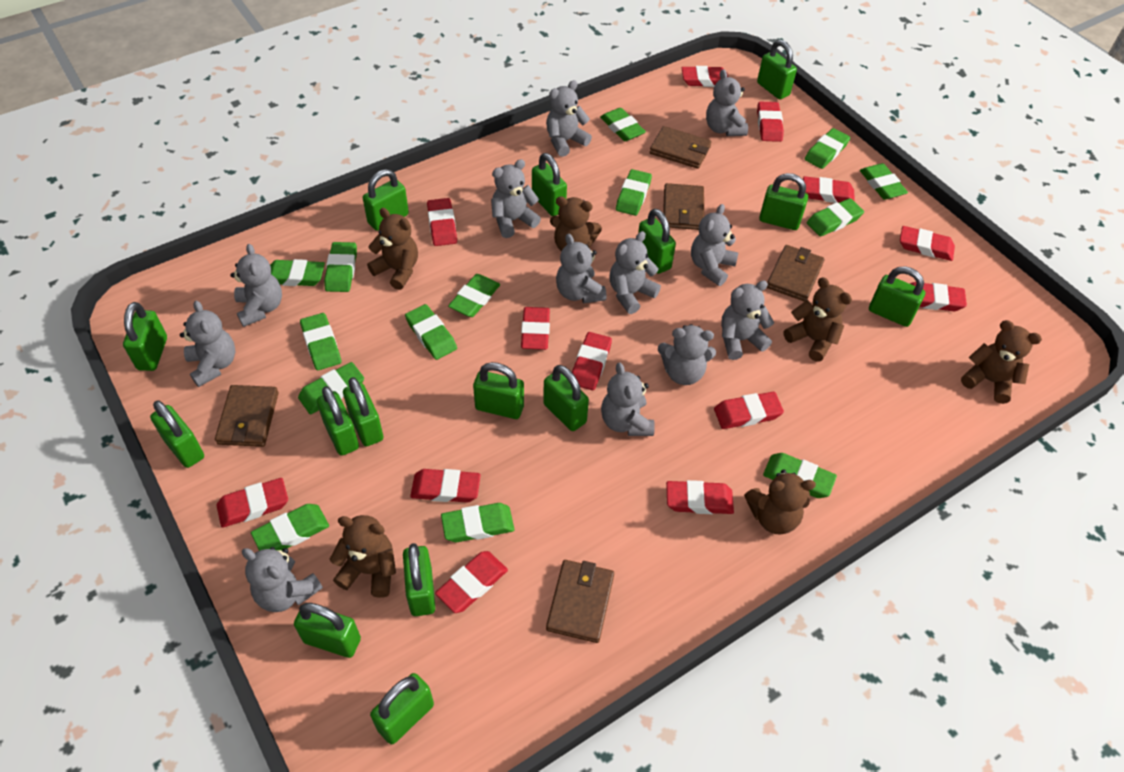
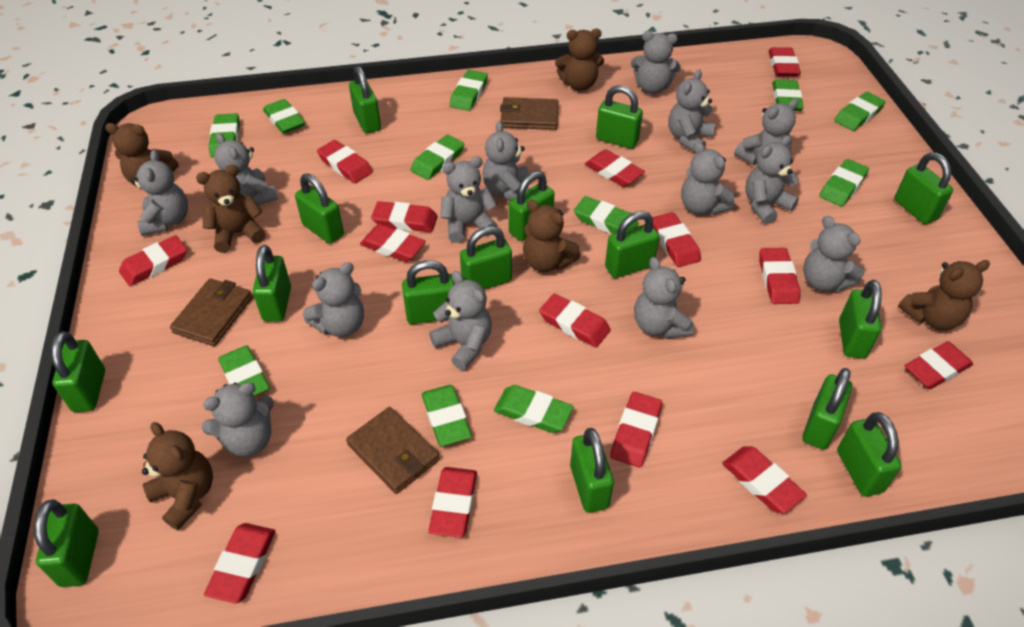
brown wallet: 5 -> 3
green eraser: 14 -> 11
grey teddy bear: 12 -> 14
red eraser: 13 -> 14

